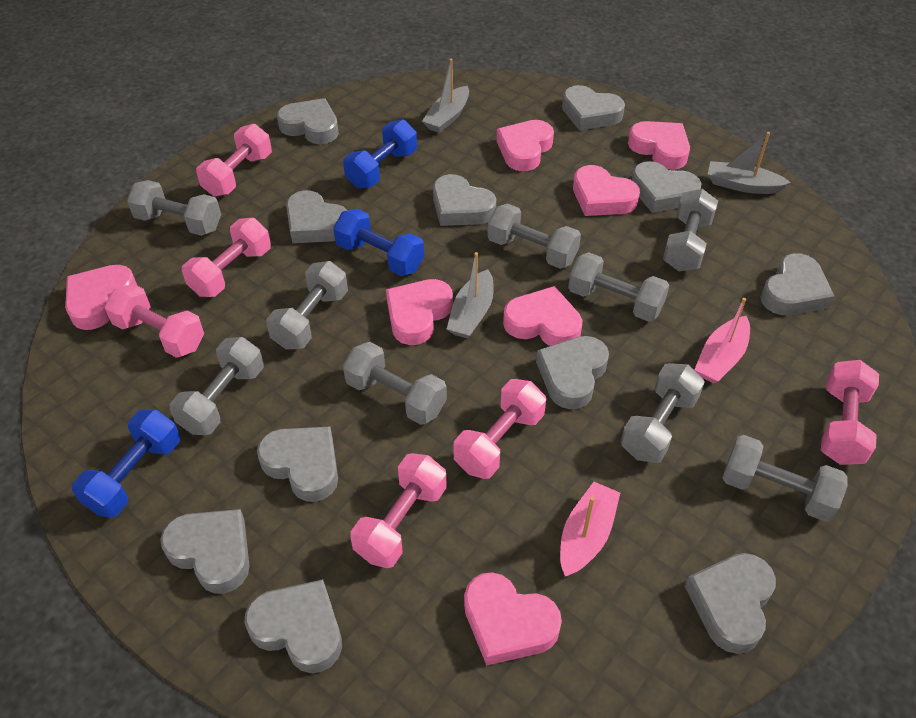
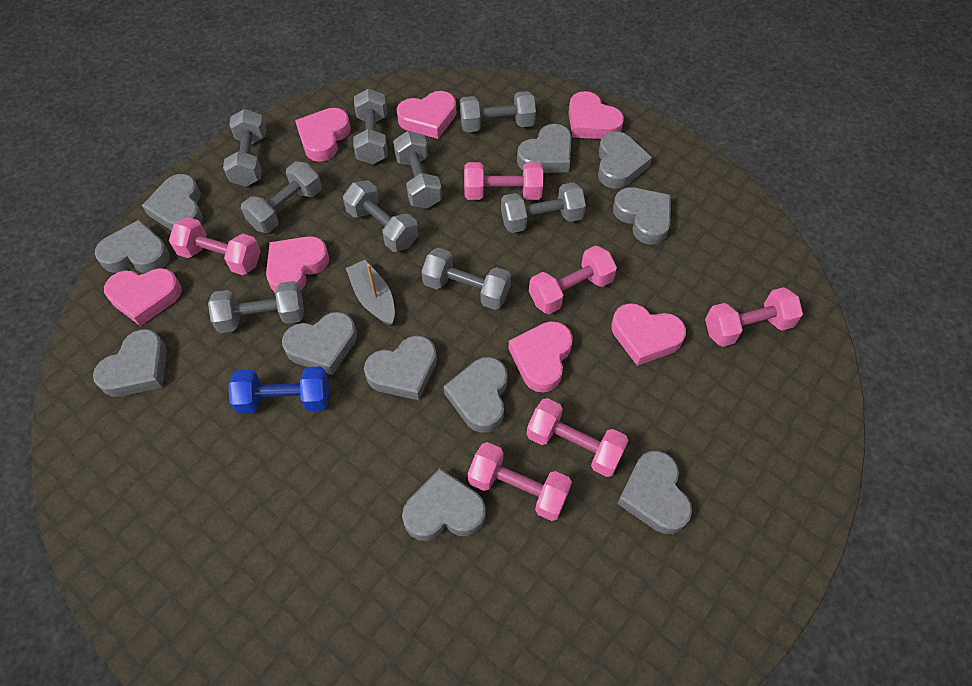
blue dumbbell: 3 -> 1
grey boat: 3 -> 1
pink boat: 2 -> 0

